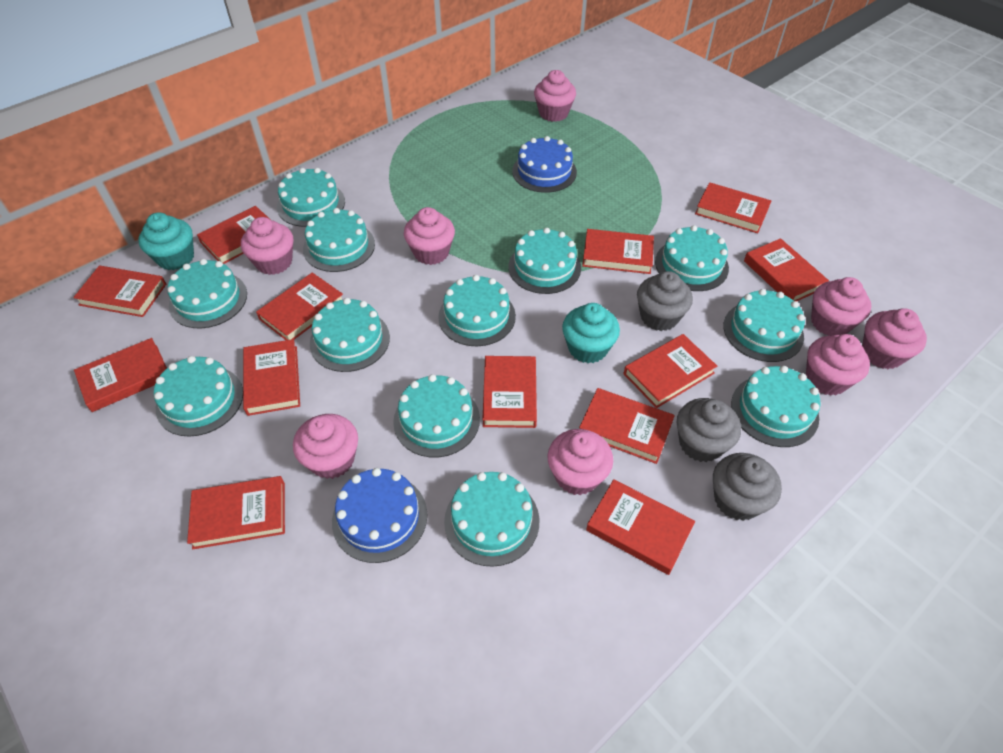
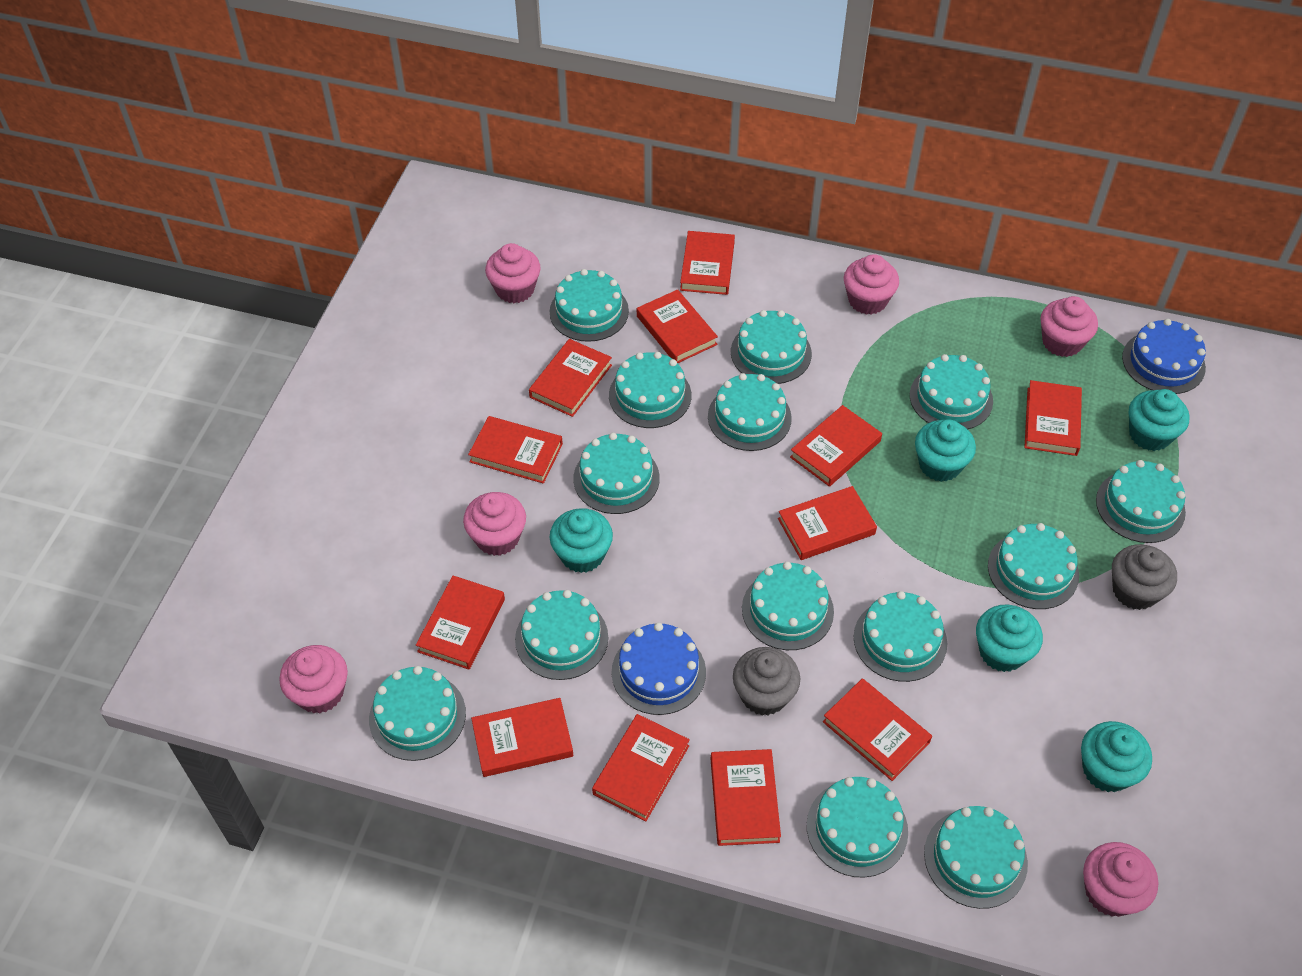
grey cupcake: 3 -> 2
pink cupcake: 8 -> 6
red book: 13 -> 12
turquoise cake: 12 -> 14
turquoise cupcake: 2 -> 5

